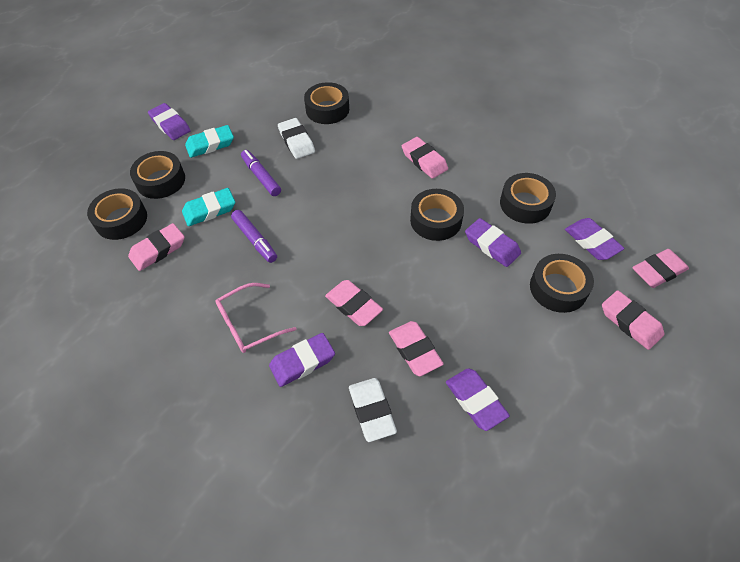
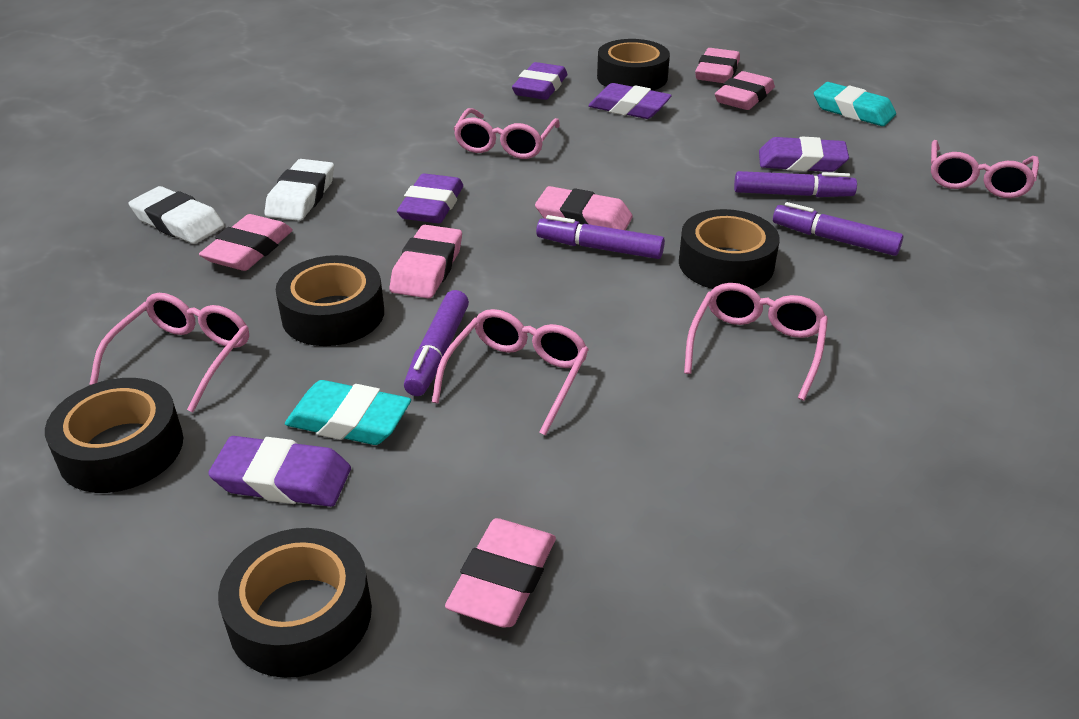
black tape: 6 -> 5
pink glasses: 1 -> 5
purple marker: 2 -> 4

